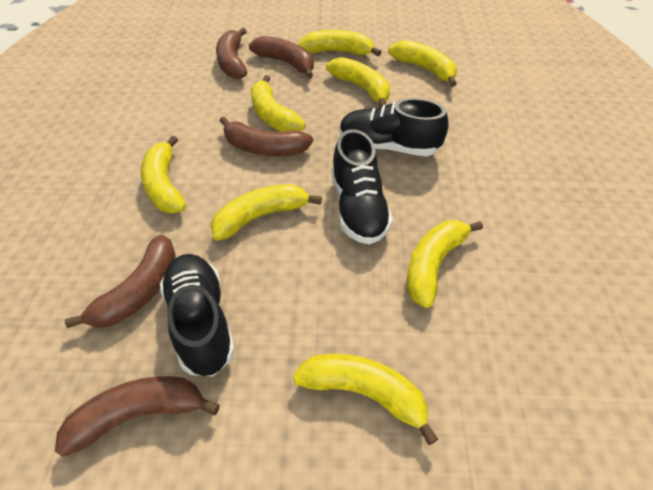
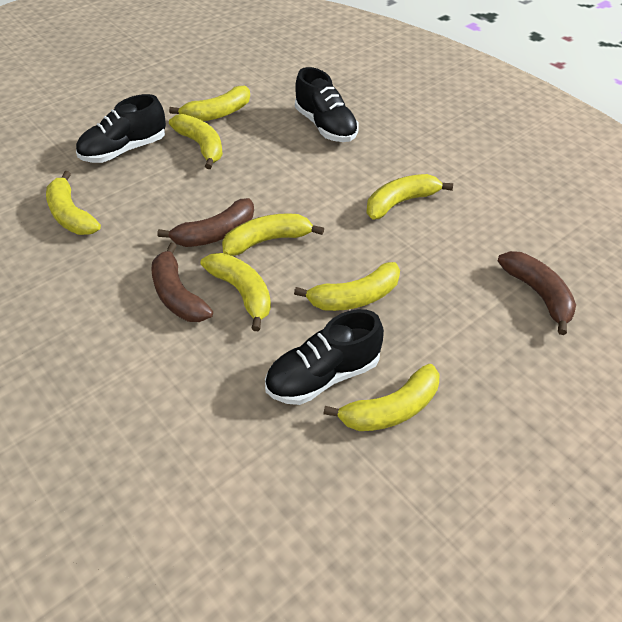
brown banana: 5 -> 3

